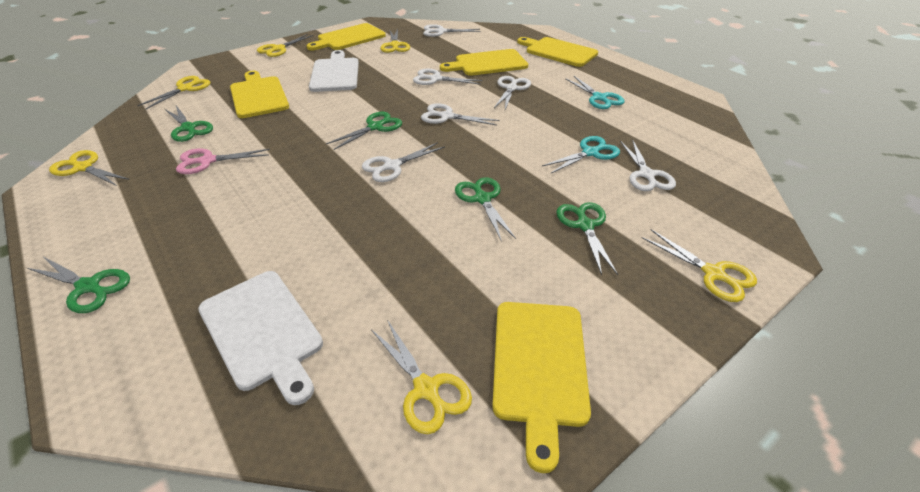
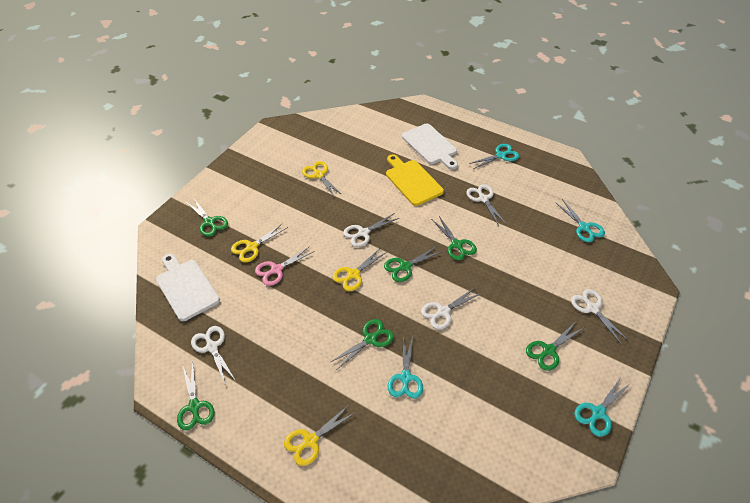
green scissors: 5 -> 6
turquoise scissors: 2 -> 4
white scissors: 6 -> 5
yellow cutting board: 5 -> 1
yellow scissors: 6 -> 4

